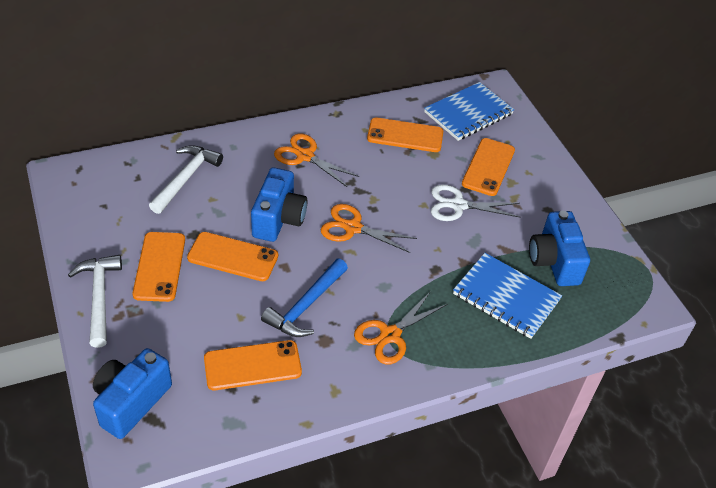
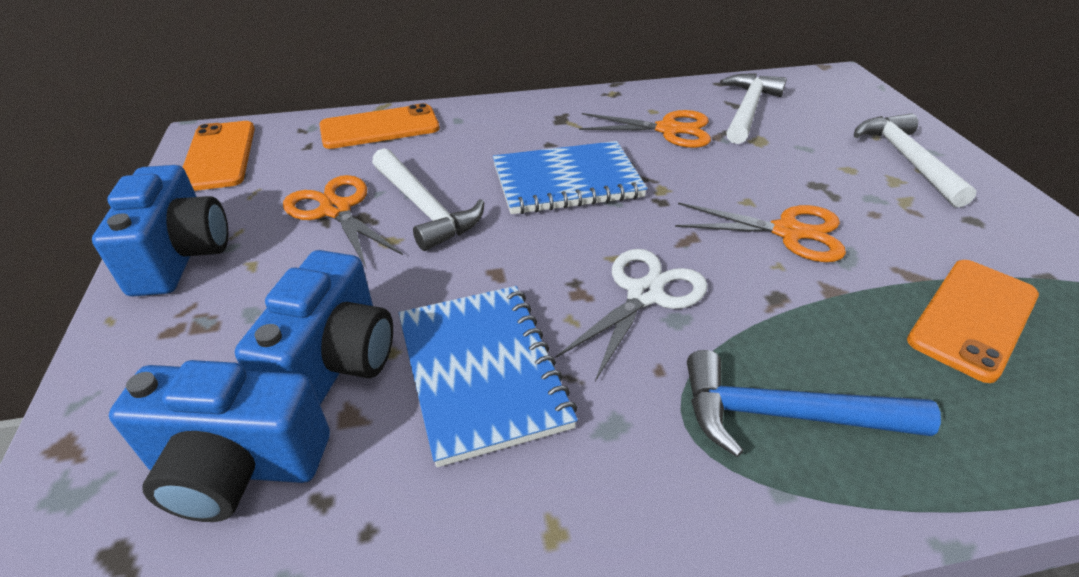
orange phone: 5 -> 3
white hammer: 2 -> 3

